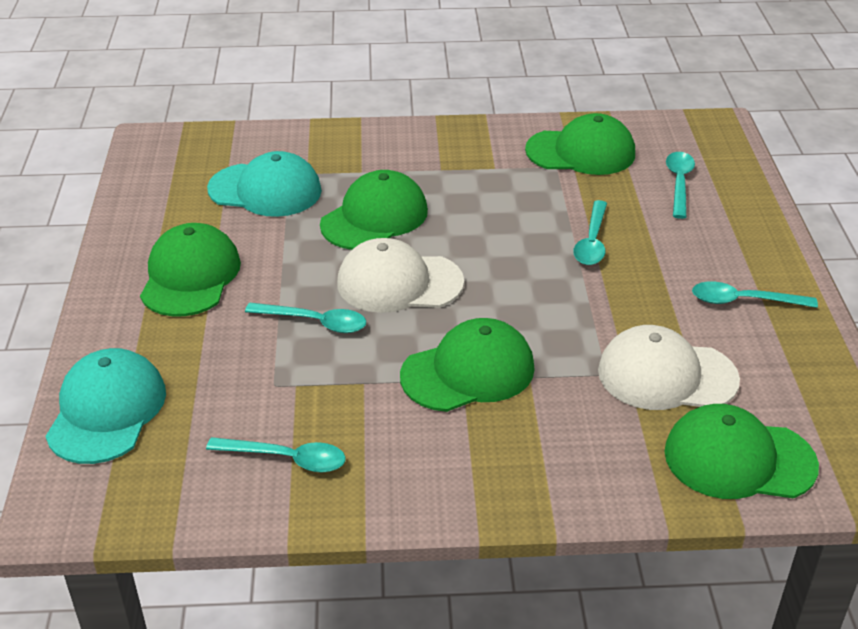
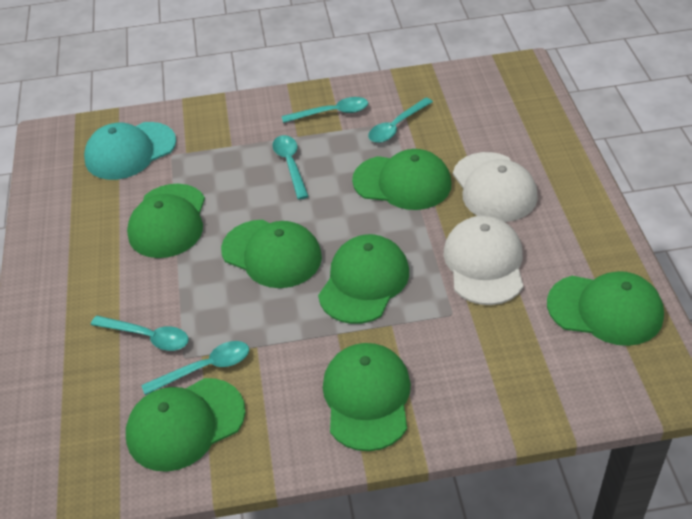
green cap: 5 -> 7
turquoise cap: 2 -> 1

